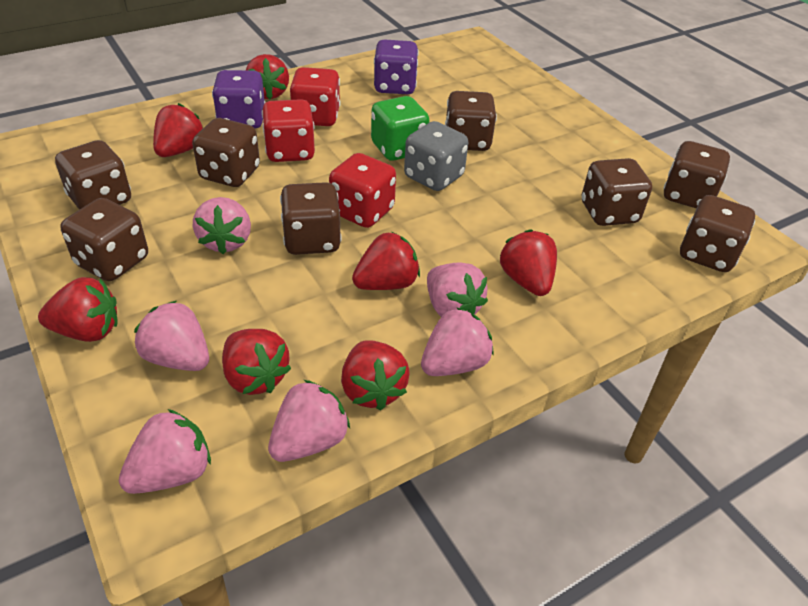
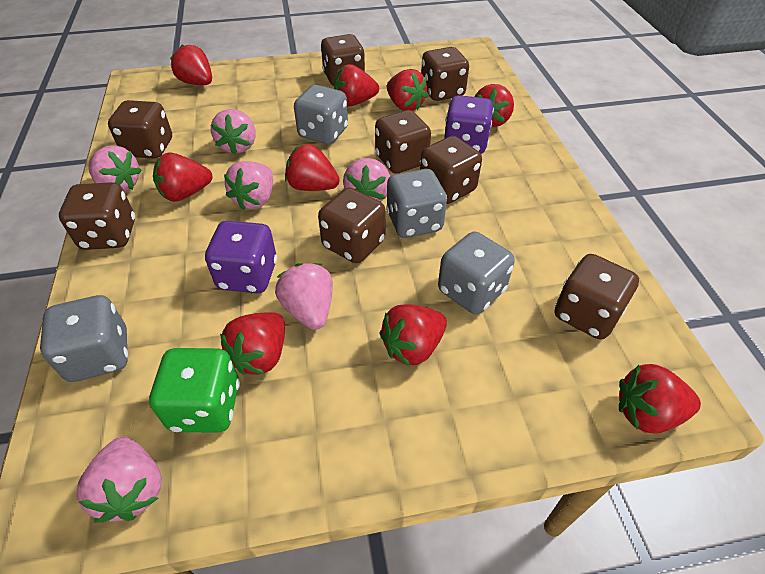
grey dice: 1 -> 4
red dice: 3 -> 0
red strawberry: 7 -> 9

